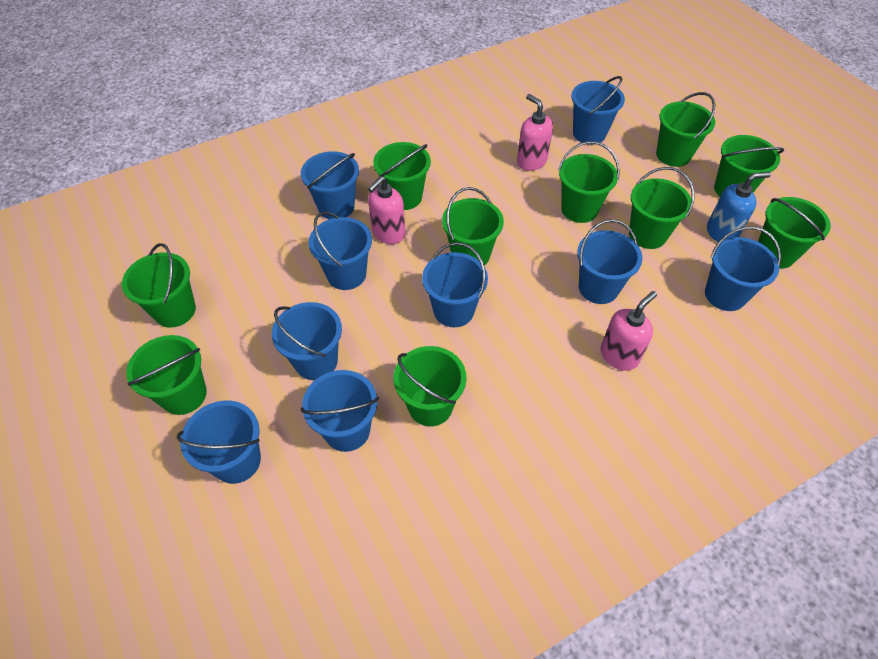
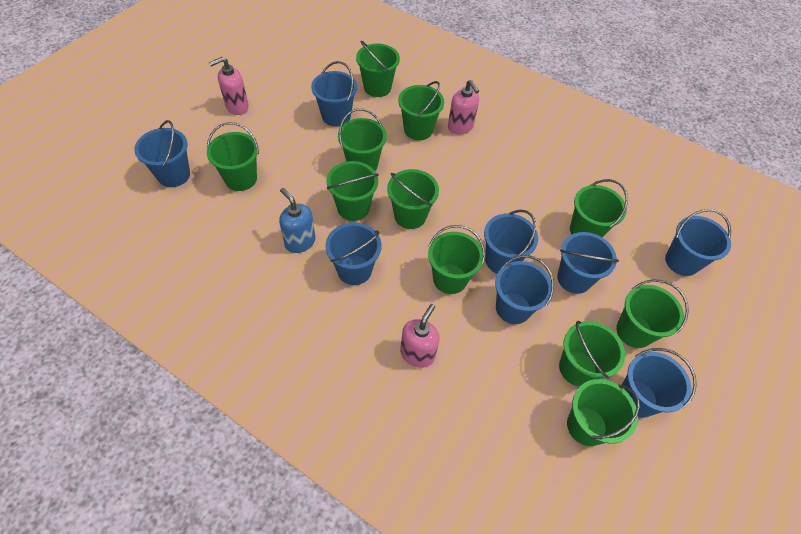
blue bucket: 9 -> 8
green bucket: 10 -> 11

